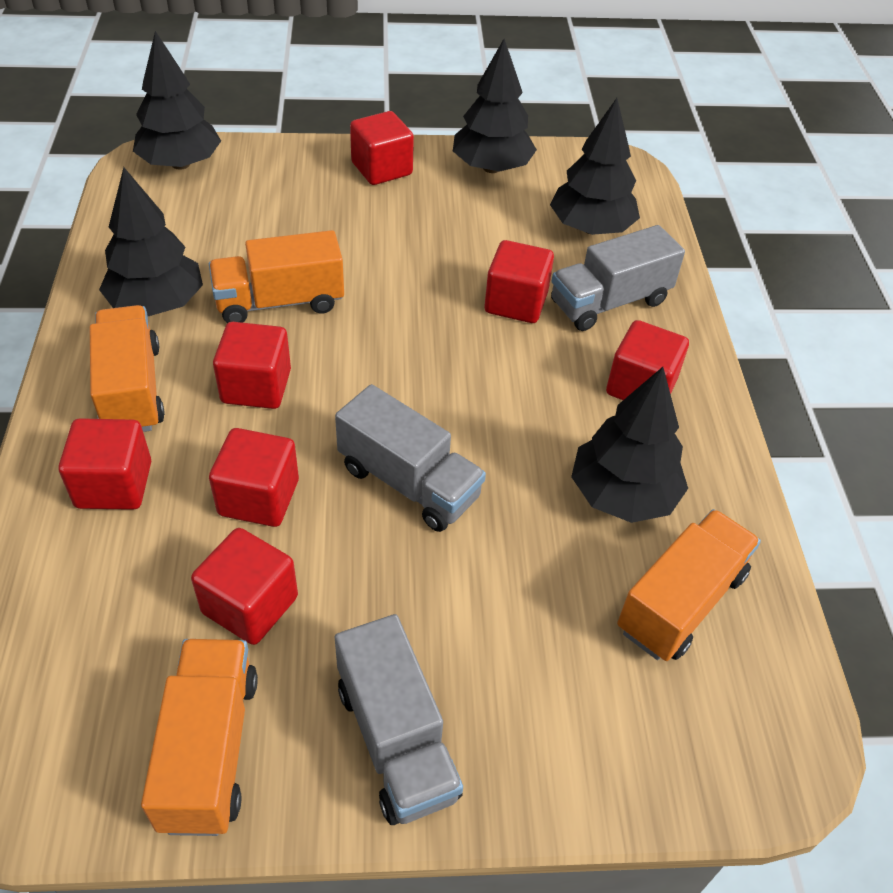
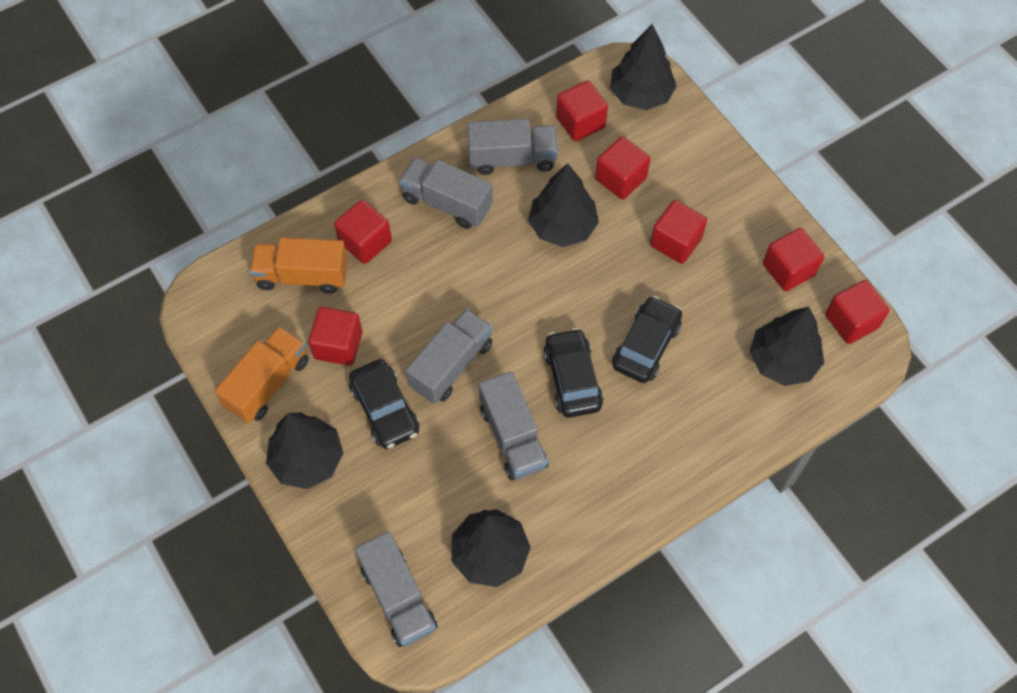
black car: 0 -> 3
grey truck: 3 -> 5
orange truck: 4 -> 2

